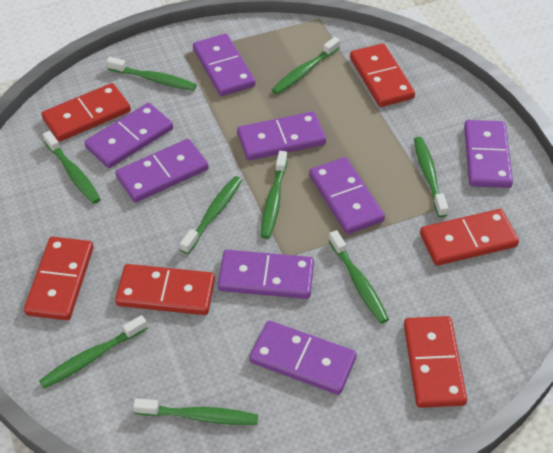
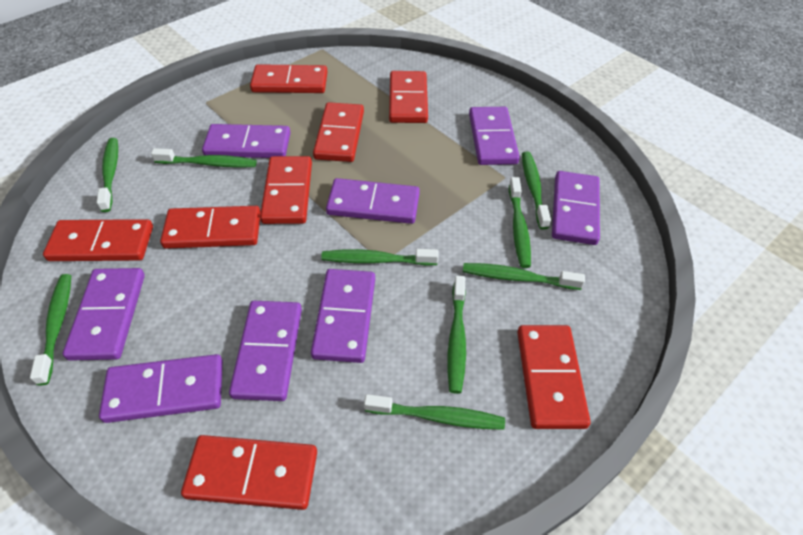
red domino: 6 -> 8

